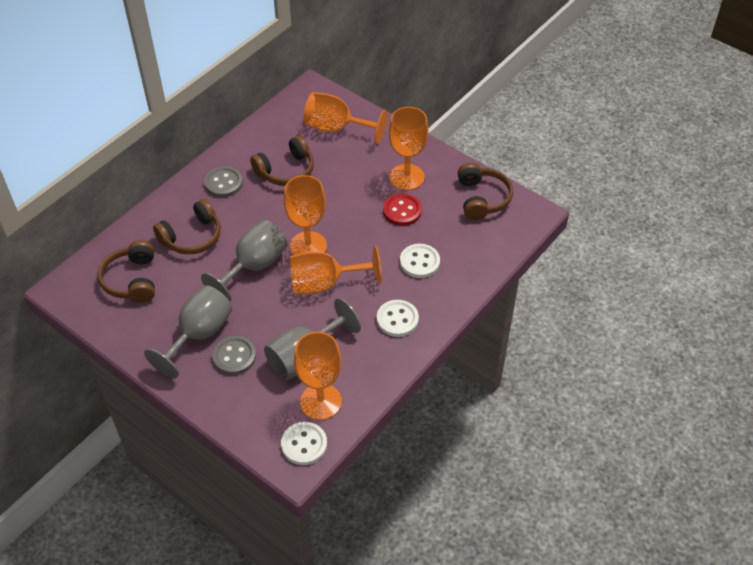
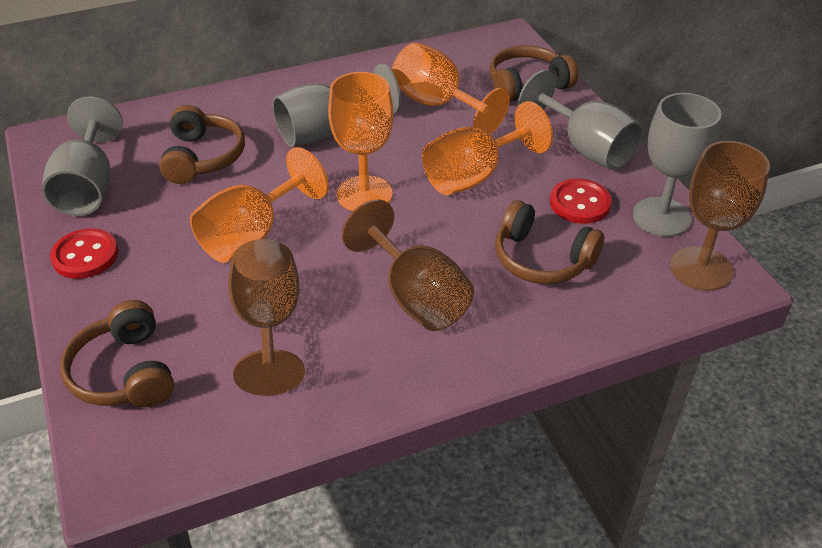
brown goblet: 0 -> 3
grey button: 2 -> 0
grey goblet: 3 -> 4
orange goblet: 5 -> 4
red button: 1 -> 2
white button: 3 -> 0

